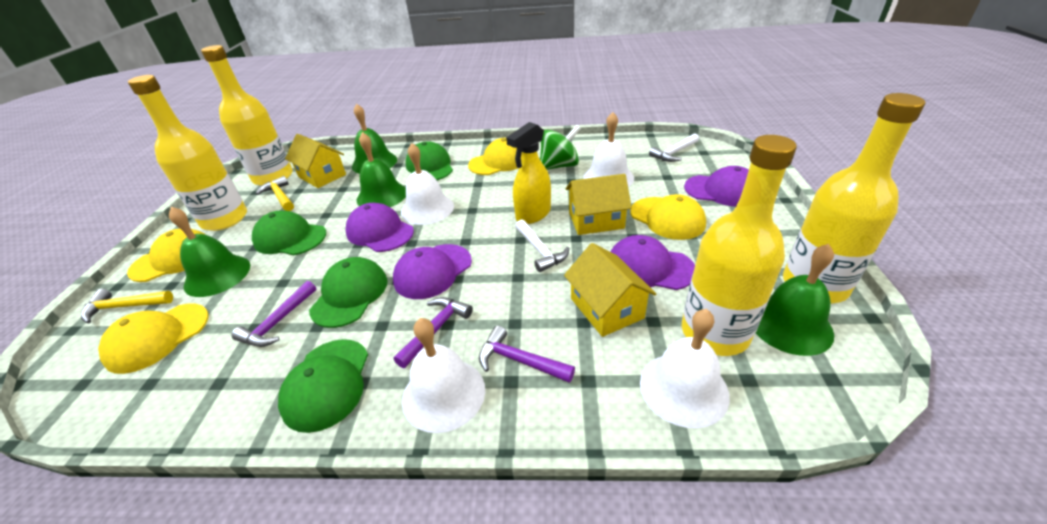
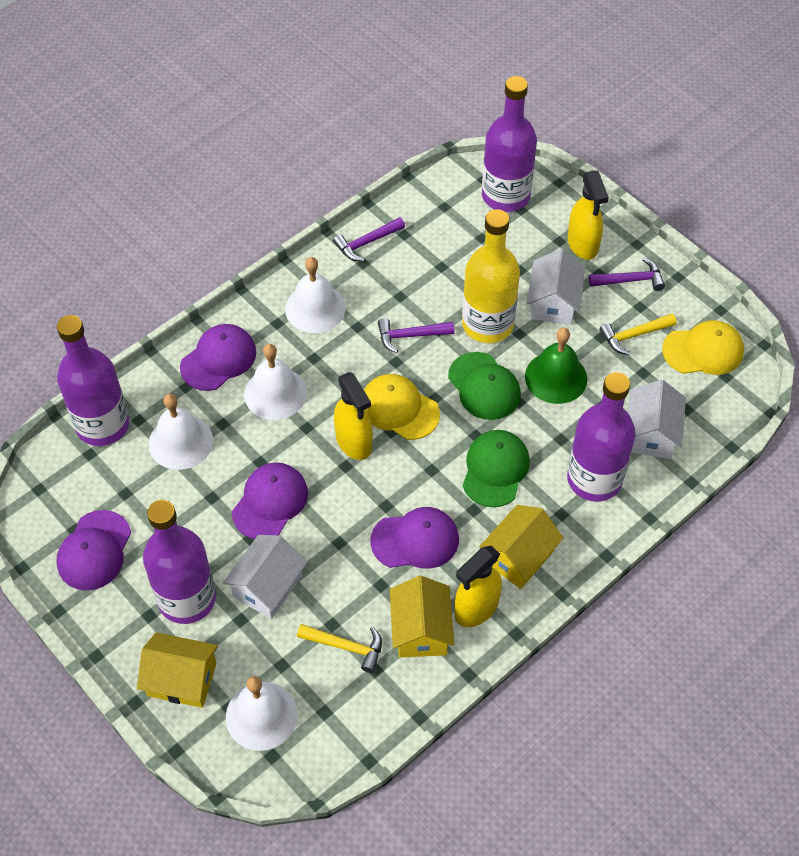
green bell: 4 -> 1
green cap: 4 -> 2
green spinning top: 1 -> 0
purple bottle: 0 -> 4
white hammer: 2 -> 0
white house: 0 -> 3
yellow bottle: 4 -> 1
yellow cap: 4 -> 2
yellow spray bottle: 1 -> 3

